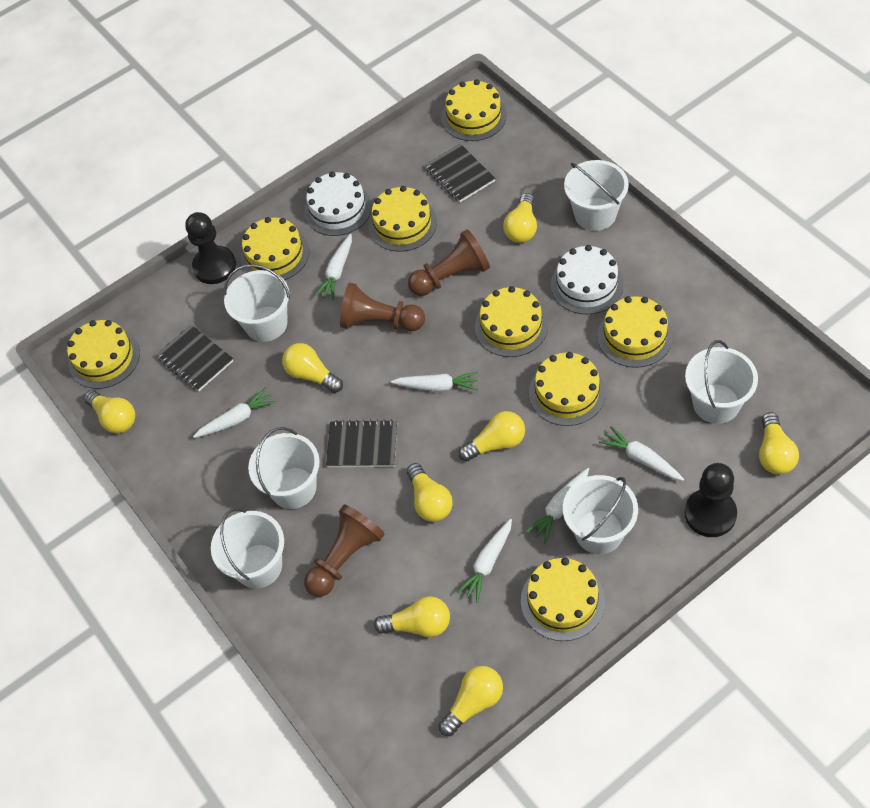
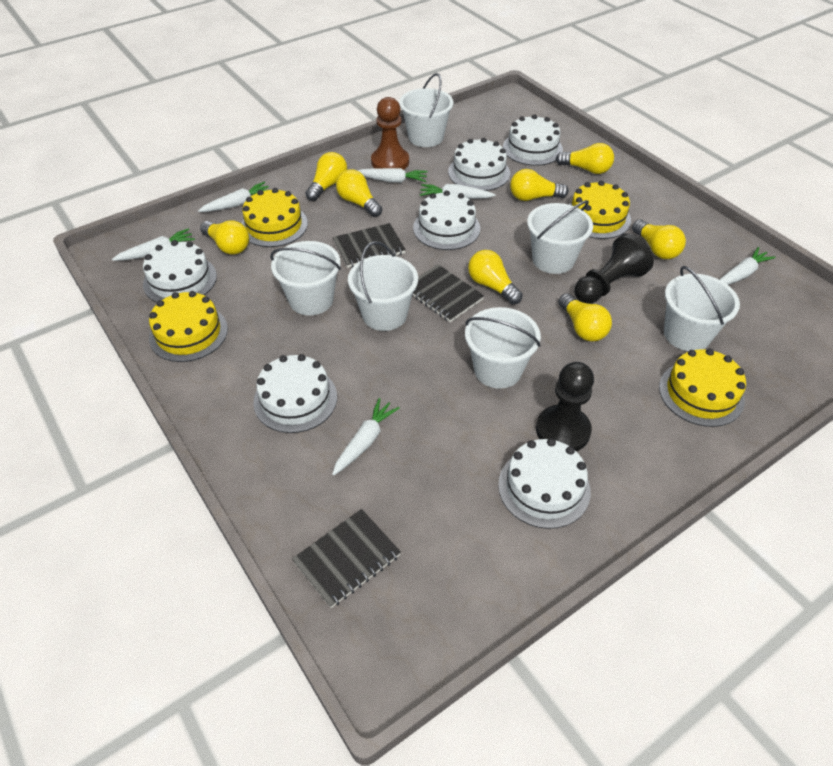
brown pawn: 3 -> 1
white cake: 2 -> 6
yellow cake: 8 -> 4

